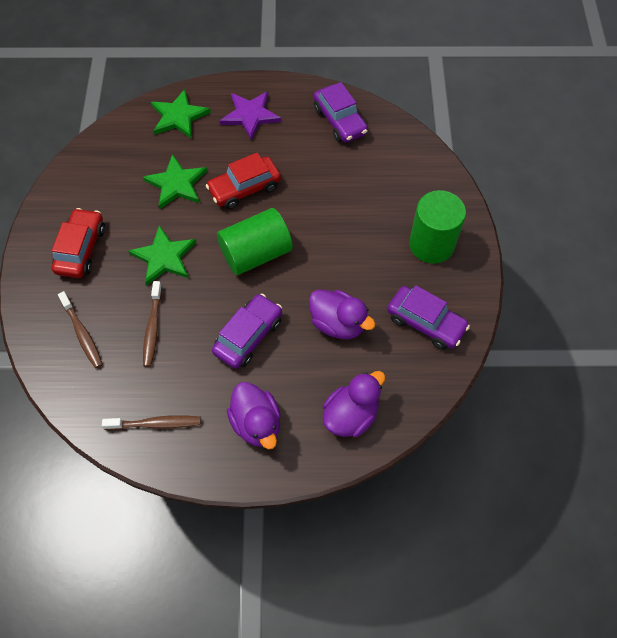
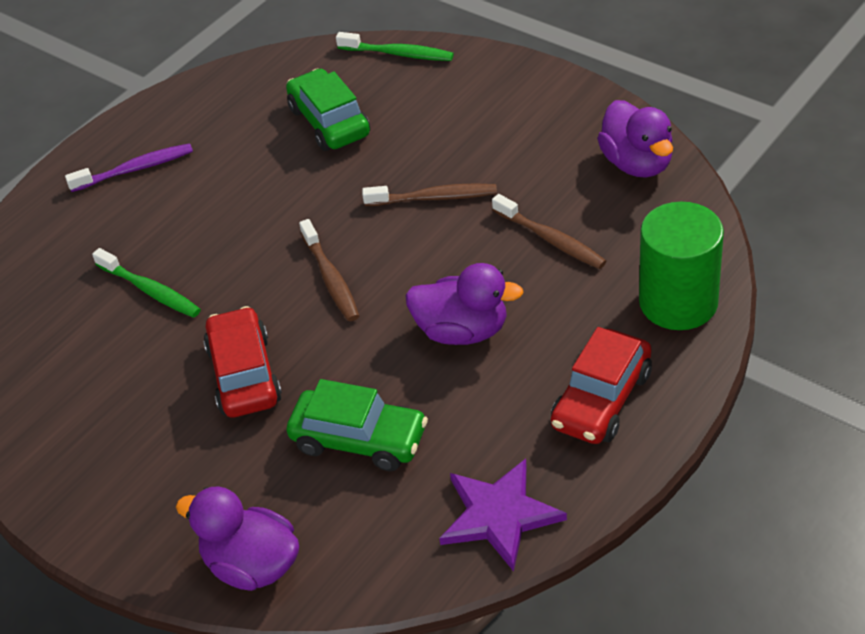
green car: 0 -> 2
green cylinder: 2 -> 1
green star: 3 -> 0
green toothbrush: 0 -> 2
purple car: 3 -> 0
purple toothbrush: 0 -> 1

